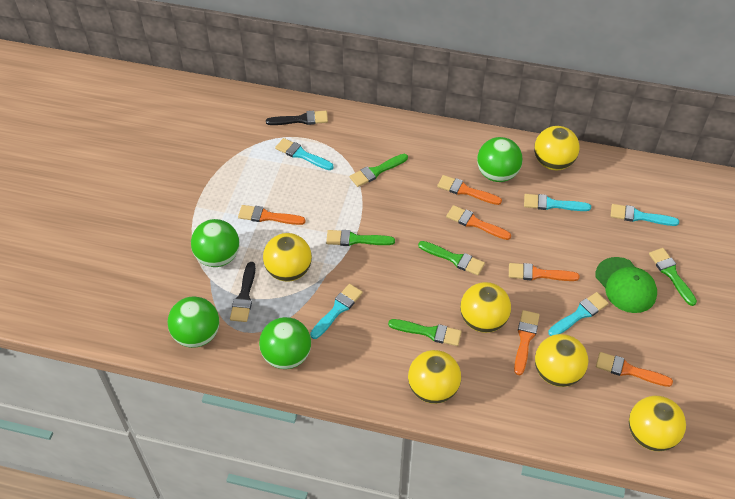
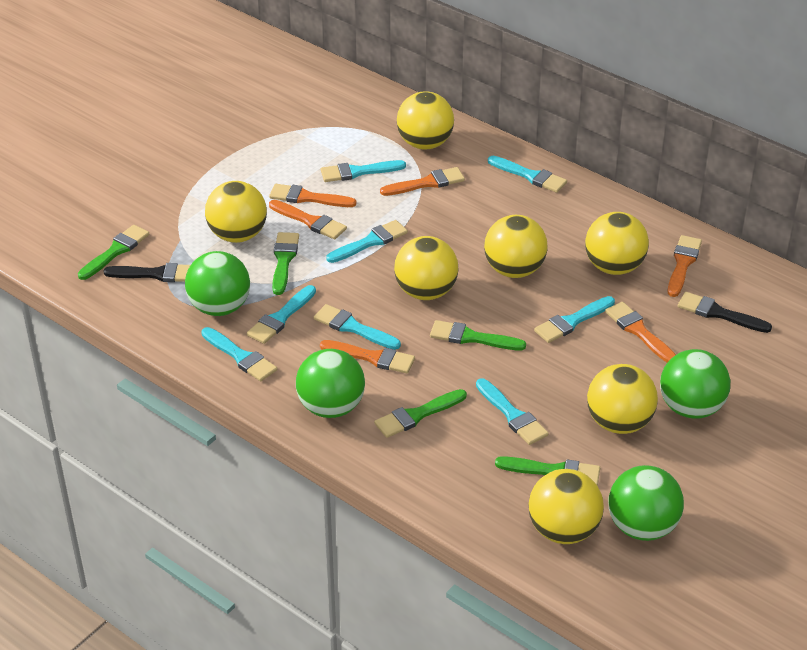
green cap: 1 -> 0
turquoise brush: 5 -> 8
yellow ball: 6 -> 7

